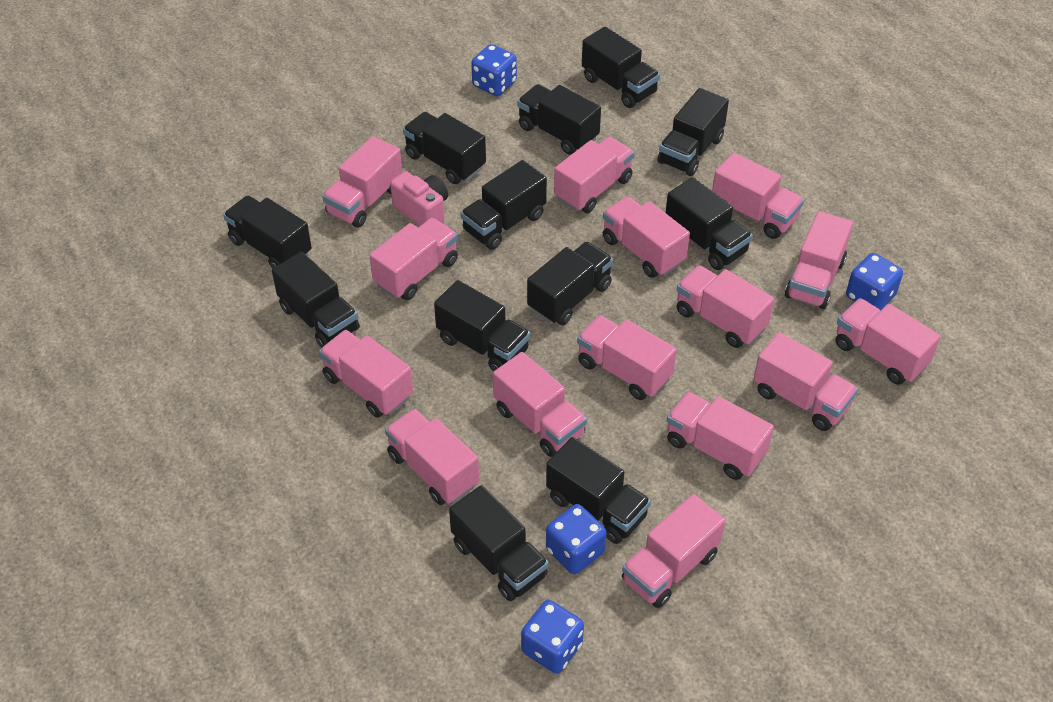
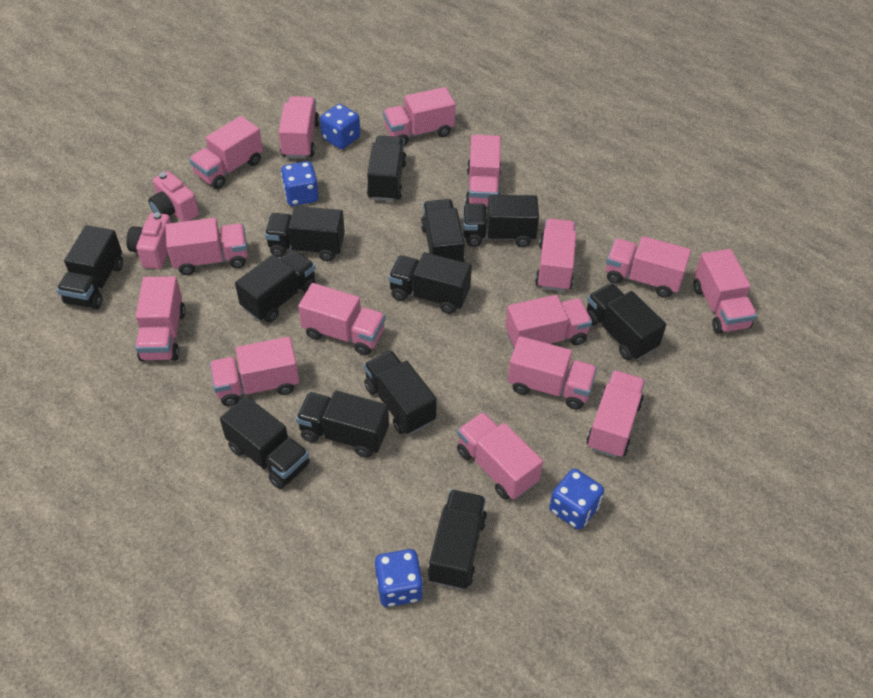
pink camera: 1 -> 2

